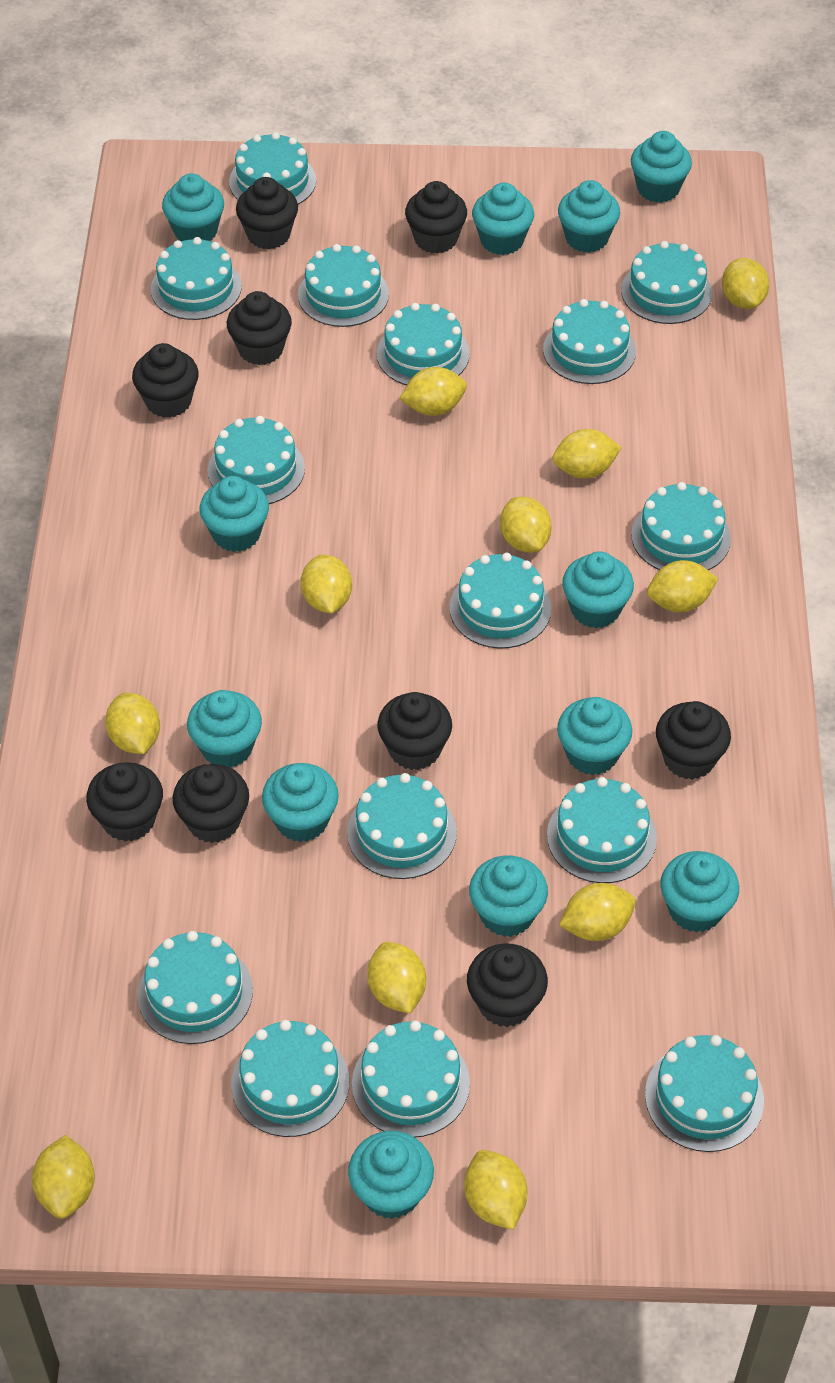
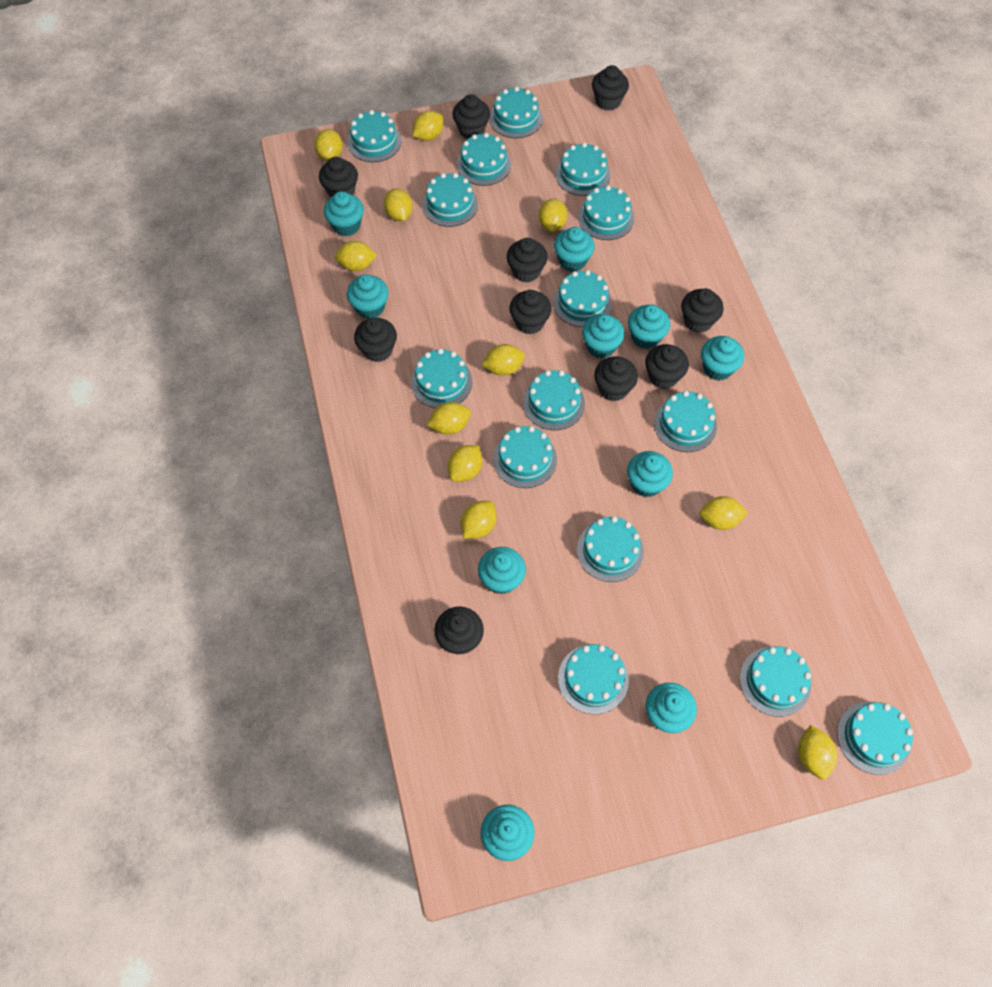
black cupcake: 9 -> 10
turquoise cupcake: 12 -> 10

